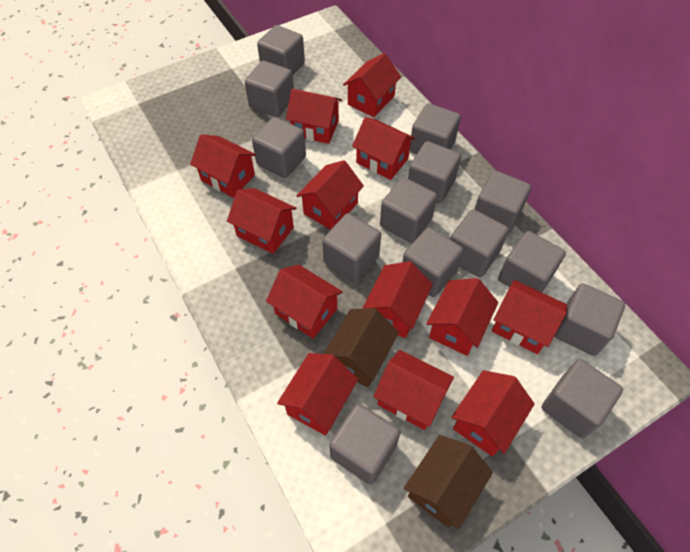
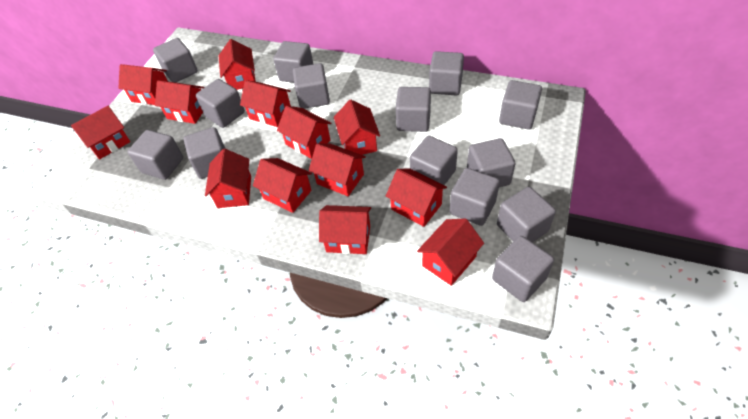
brown house: 2 -> 0

